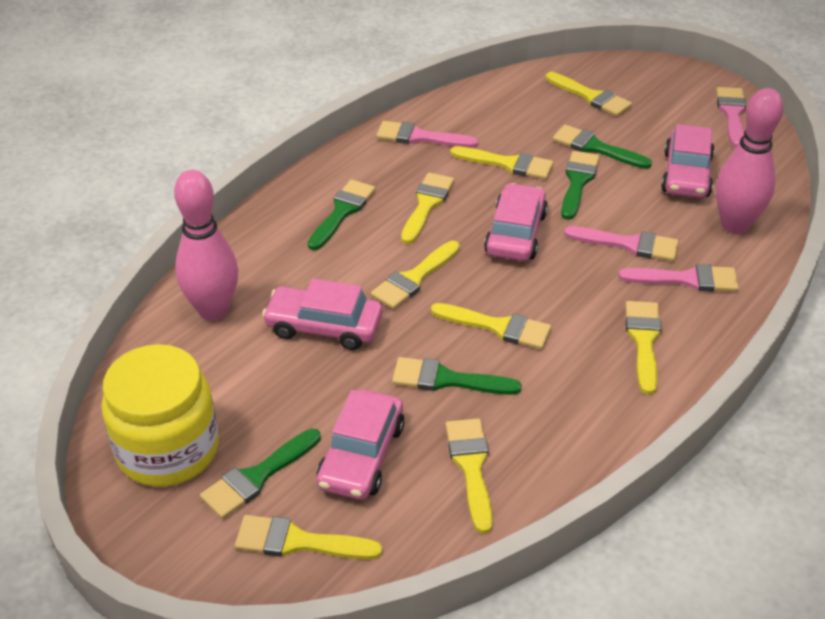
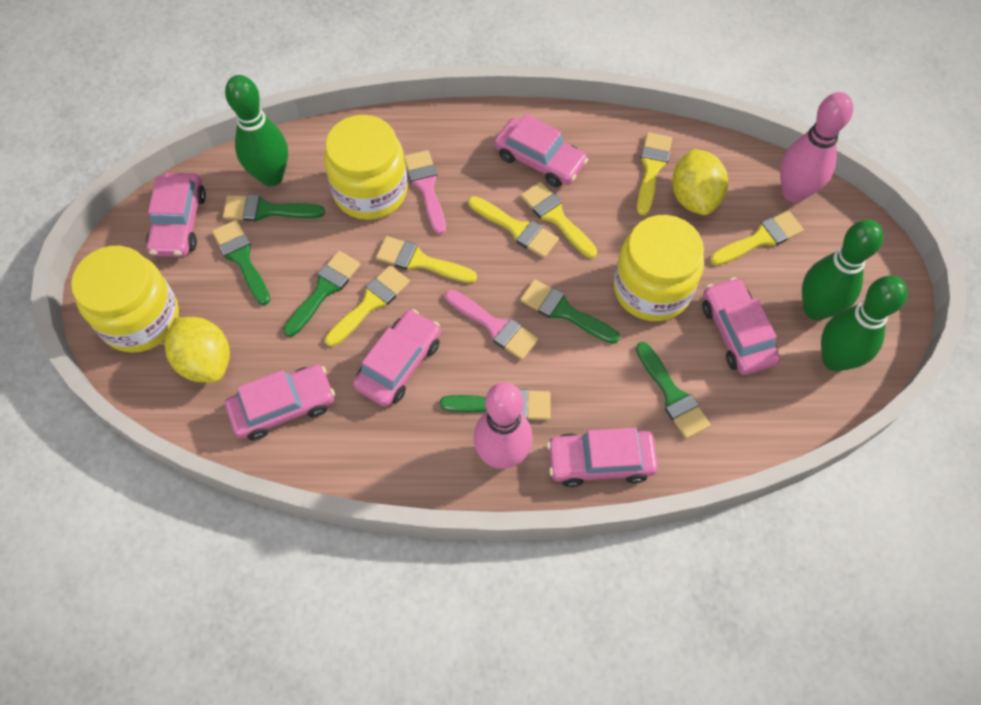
green bowling pin: 0 -> 3
green brush: 5 -> 6
pink brush: 4 -> 2
pink car: 4 -> 6
yellow brush: 8 -> 6
yellow jar: 1 -> 3
yellow lemon: 0 -> 2

